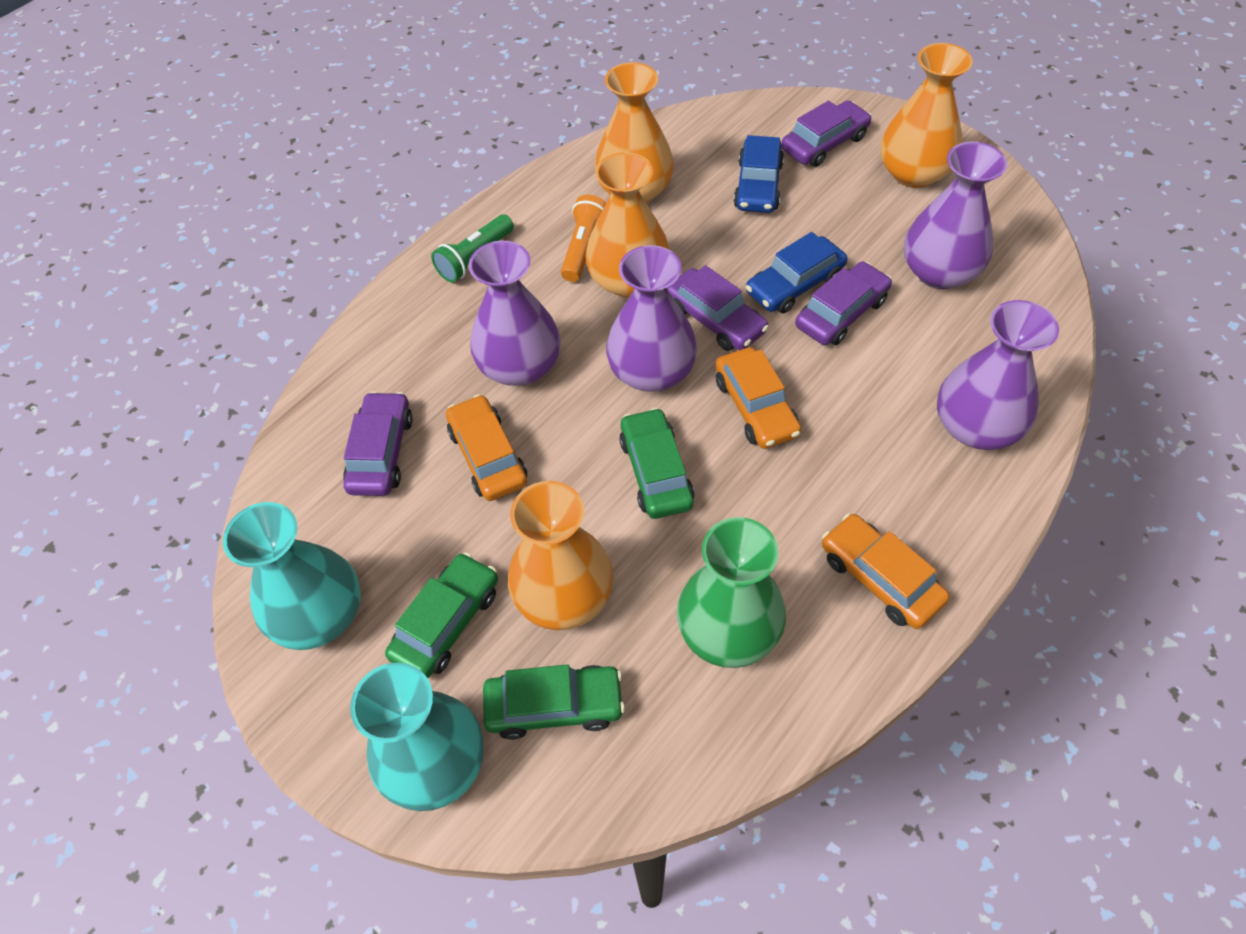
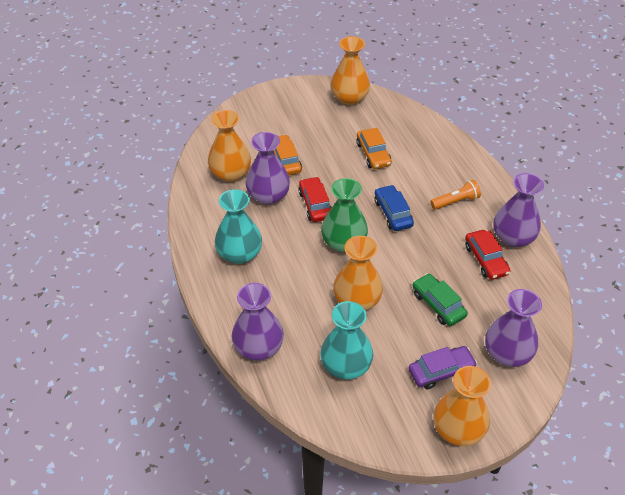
blue car: 2 -> 1
green car: 3 -> 1
green flashlight: 1 -> 0
orange car: 3 -> 2
purple car: 4 -> 1
red car: 0 -> 2

